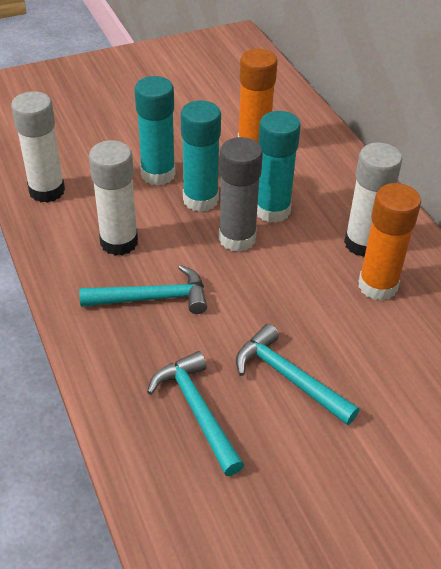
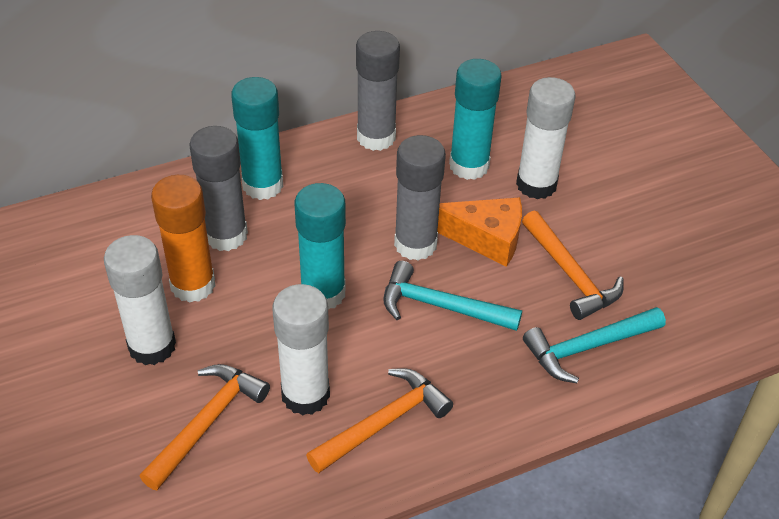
grey glue stick: 1 -> 3
orange cheese: 0 -> 1
orange glue stick: 2 -> 1
orange hammer: 0 -> 3
turquoise hammer: 3 -> 2

